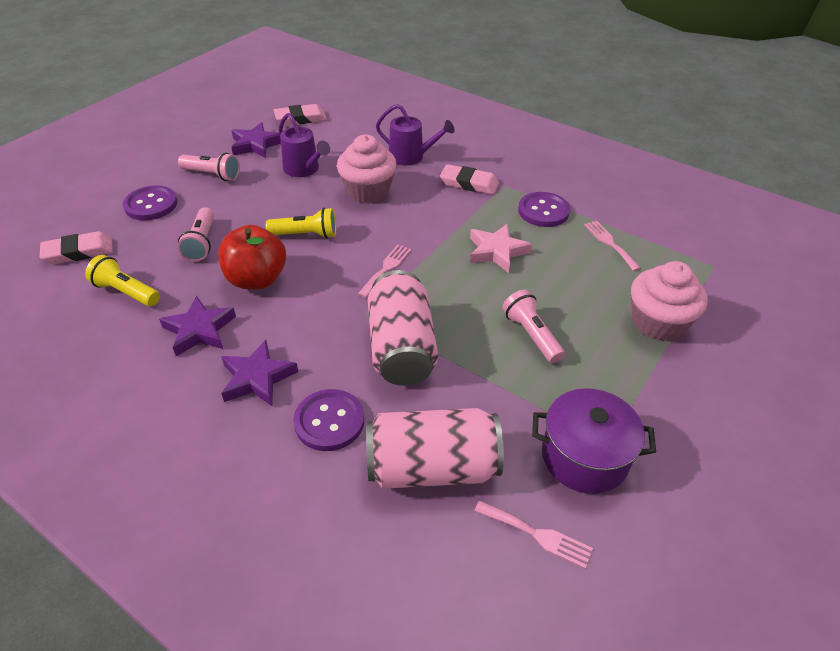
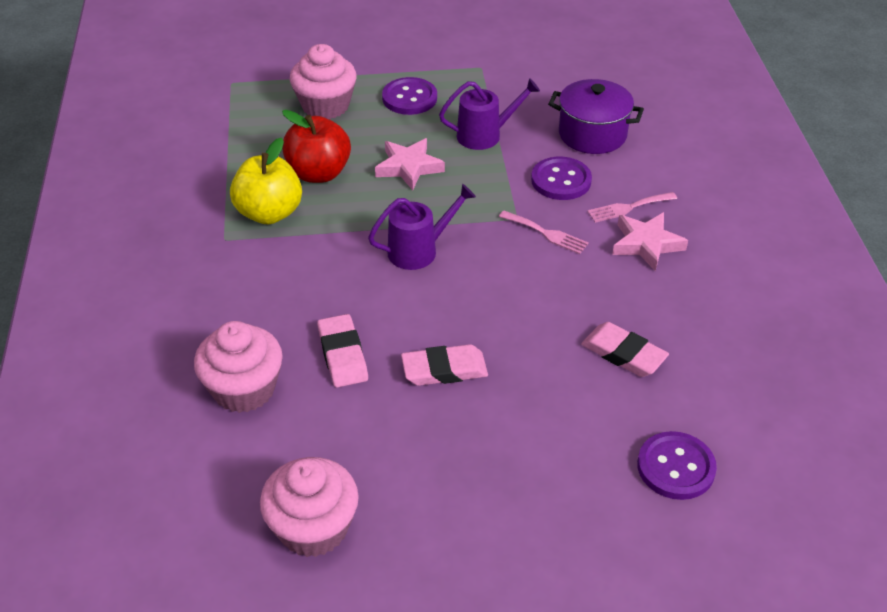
pink can: 2 -> 0
pink cupcake: 2 -> 3
pink flashlight: 3 -> 0
pink fork: 3 -> 2
pink star: 1 -> 2
purple star: 3 -> 0
yellow apple: 0 -> 1
yellow flashlight: 2 -> 0

